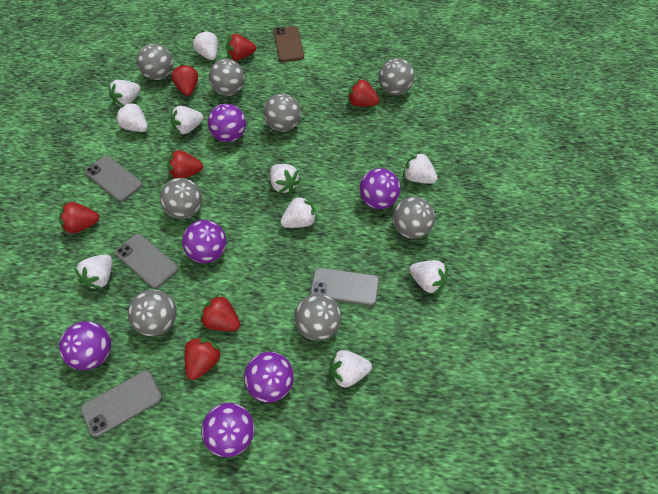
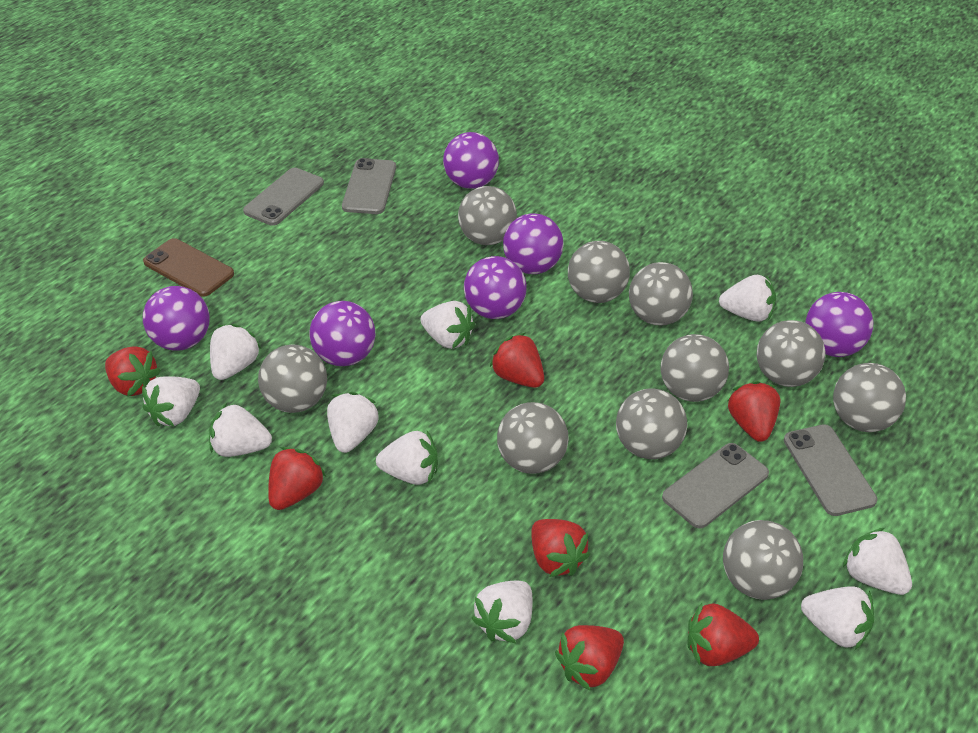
grey ball: 8 -> 10

